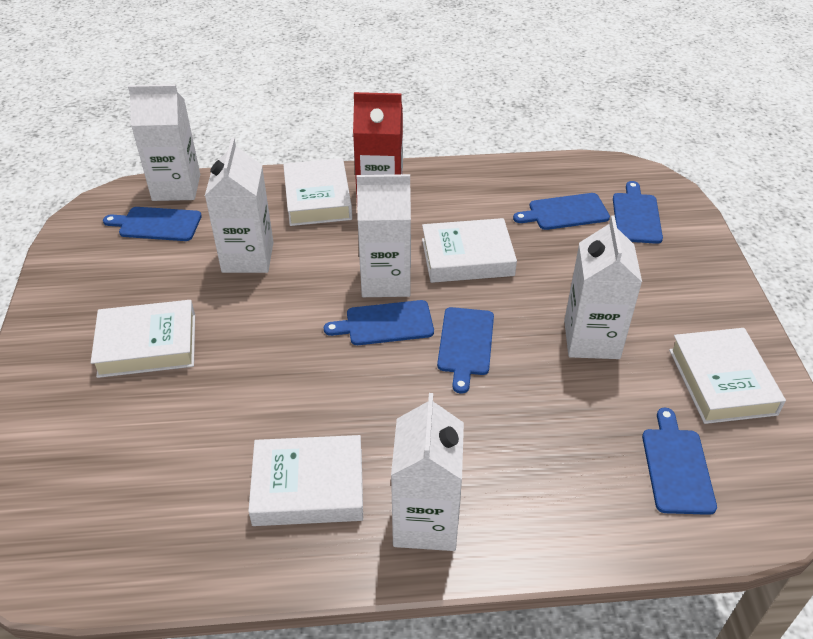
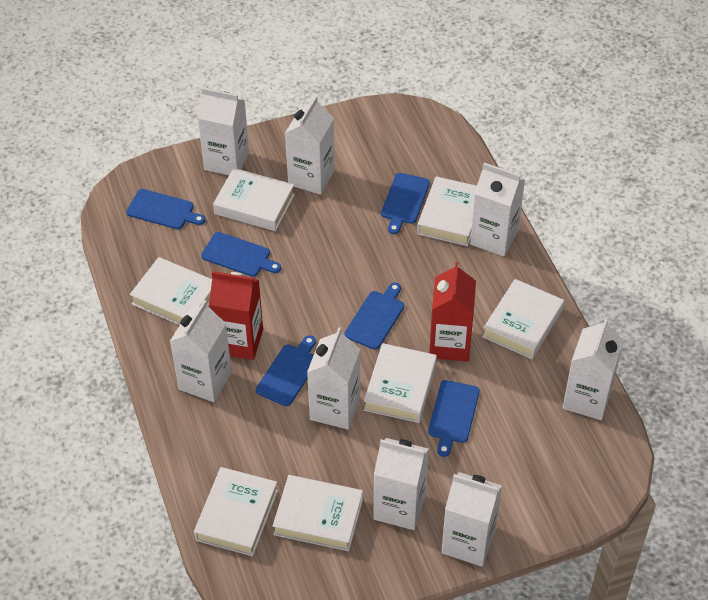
red carton: 1 -> 2
white book: 5 -> 7
white carton: 5 -> 8

